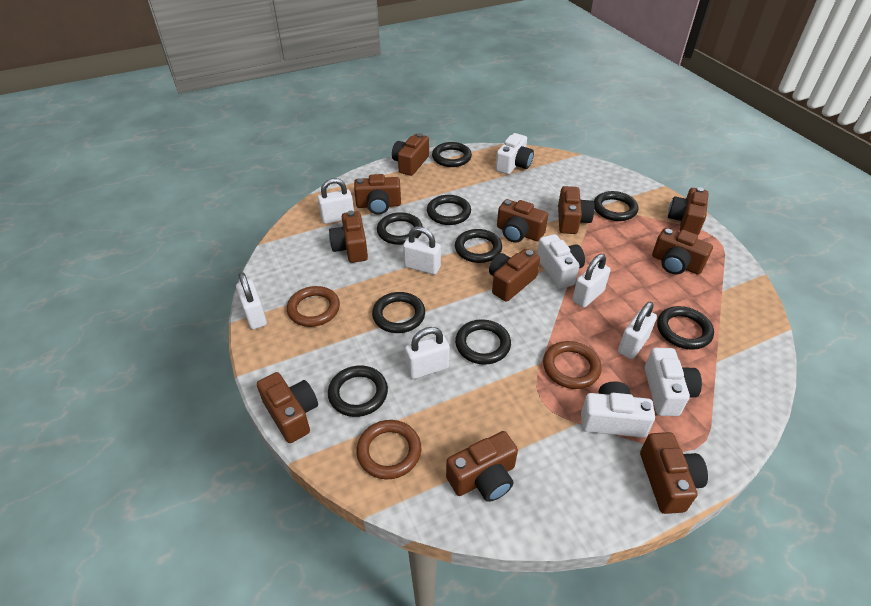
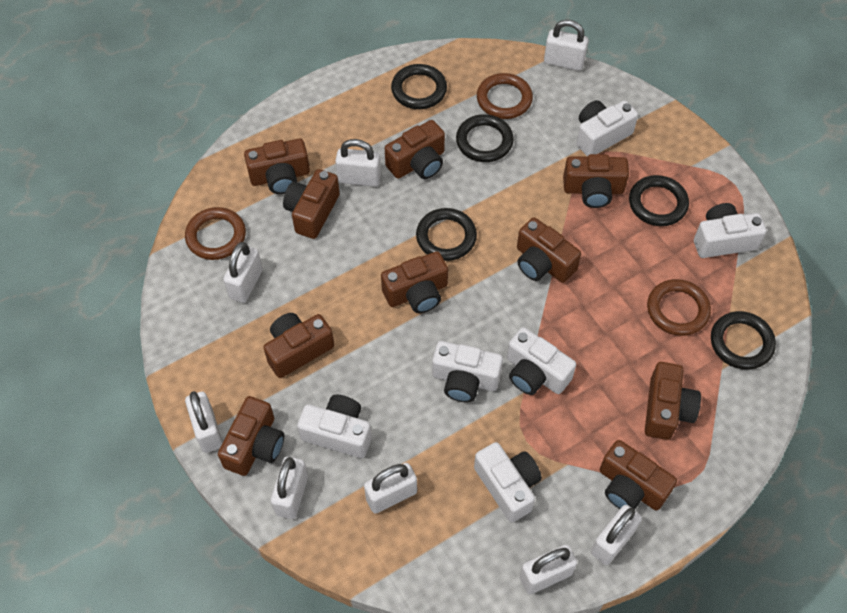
black ring: 9 -> 5
brown camera: 11 -> 10
white camera: 4 -> 6
white padlock: 6 -> 8

